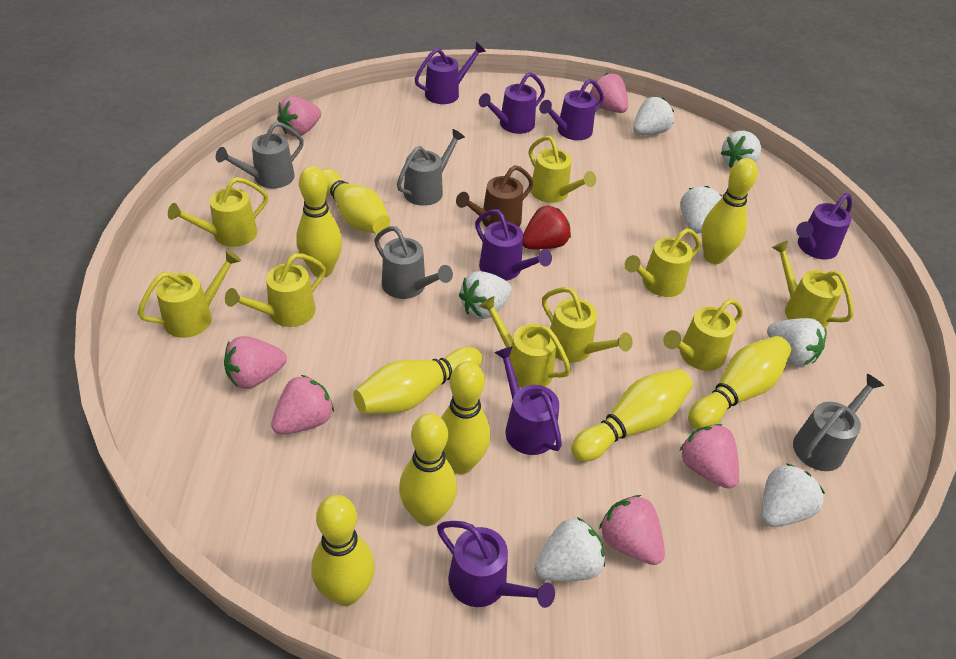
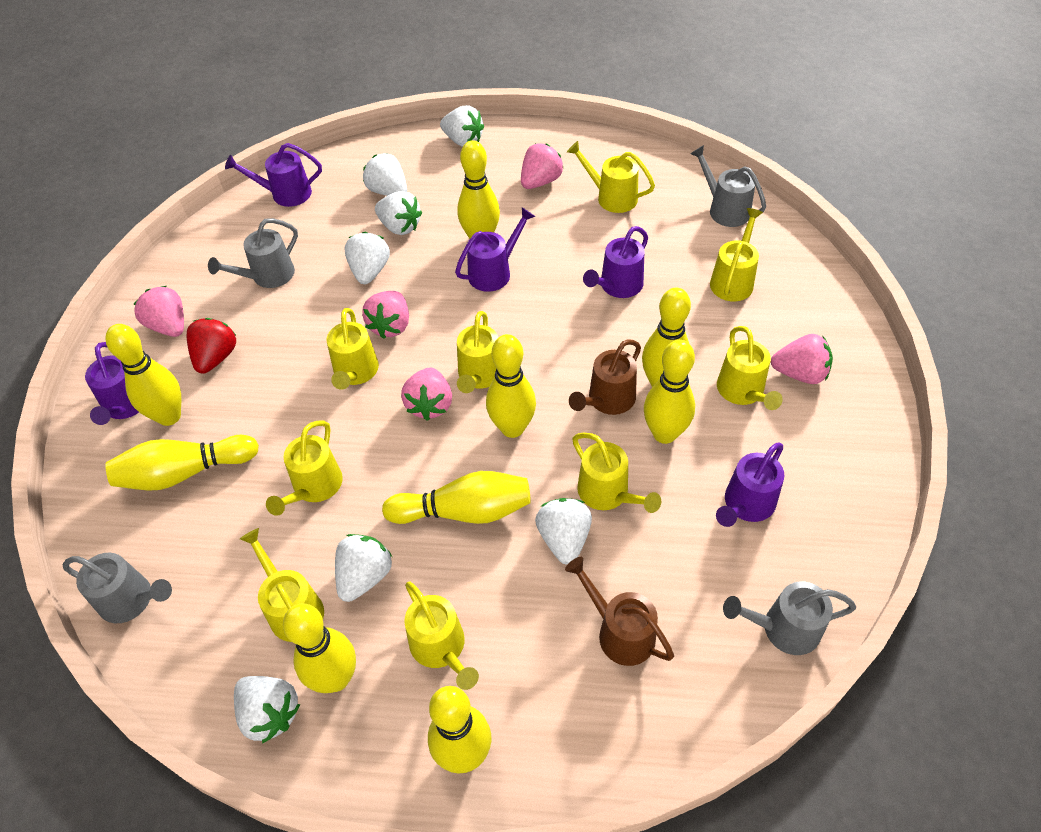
brown watering can: 1 -> 2
pink strawberry: 6 -> 5
purple watering can: 7 -> 5

